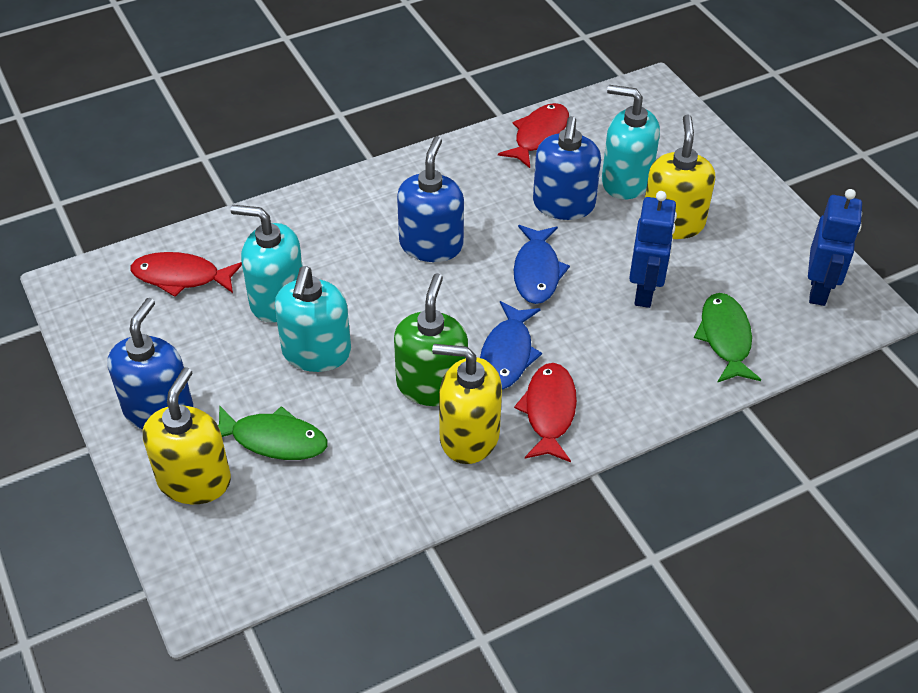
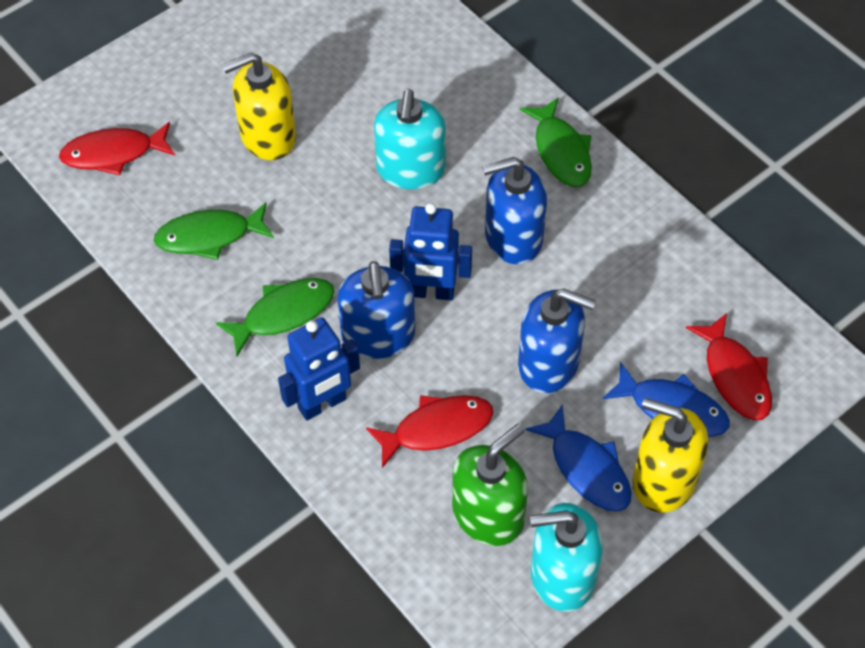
green fish: 2 -> 3
turquoise soap dispenser: 3 -> 2
yellow soap dispenser: 3 -> 2

